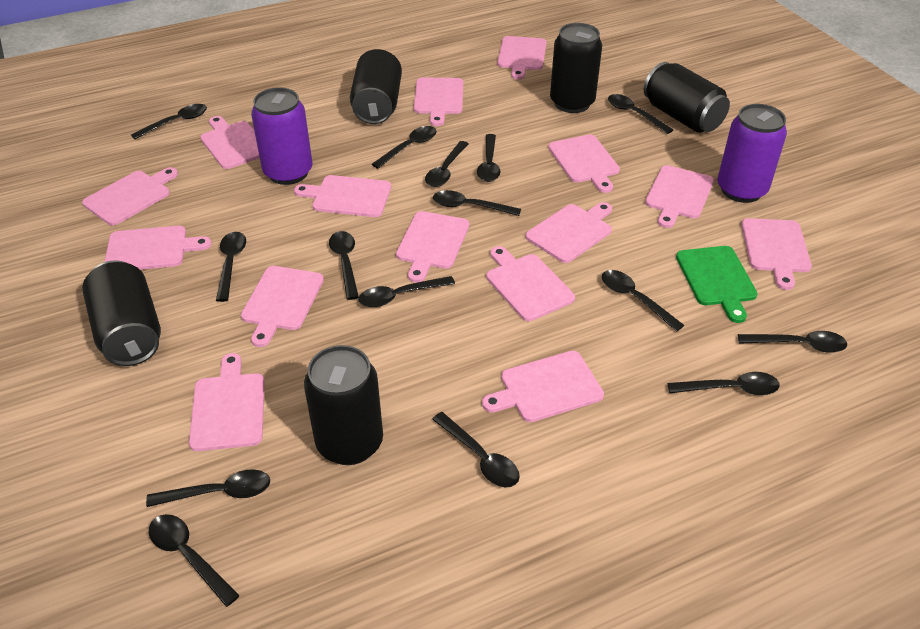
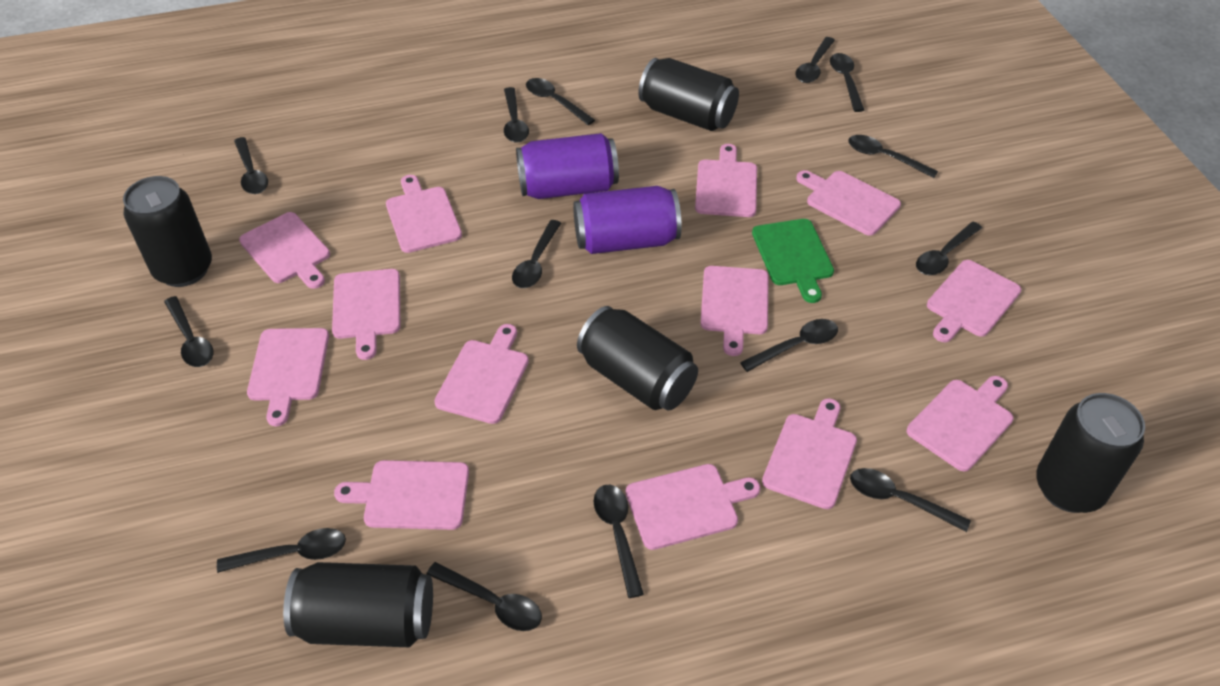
black spoon: 15 -> 14
pink cutting board: 15 -> 13

